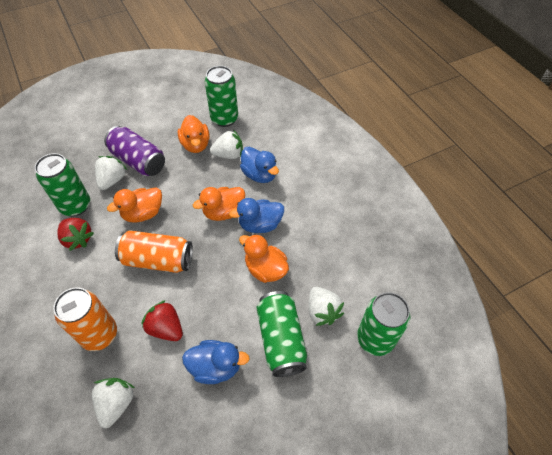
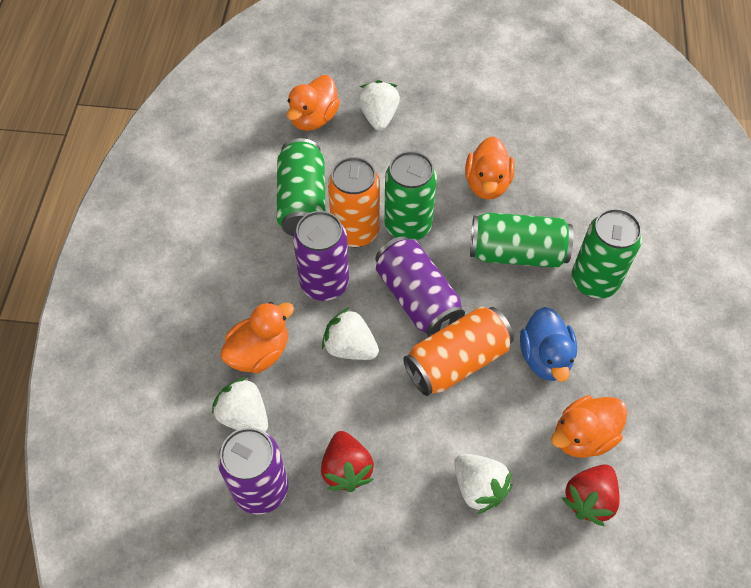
blue duck: 3 -> 1
purple can: 1 -> 3

